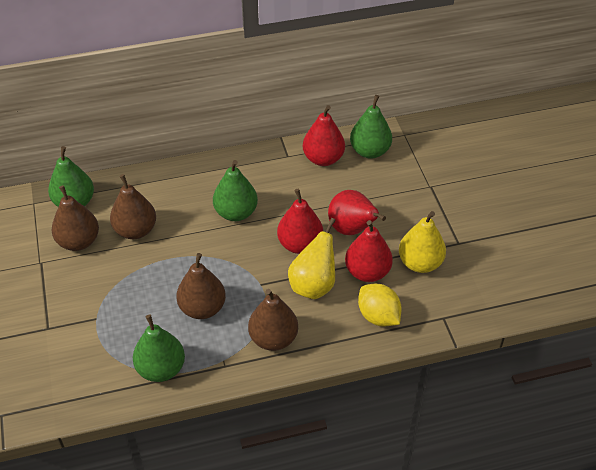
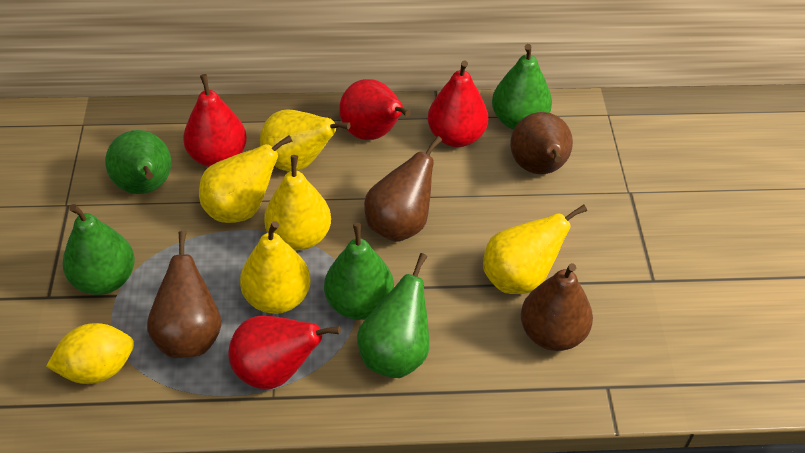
green pear: 4 -> 5
yellow pear: 2 -> 5

